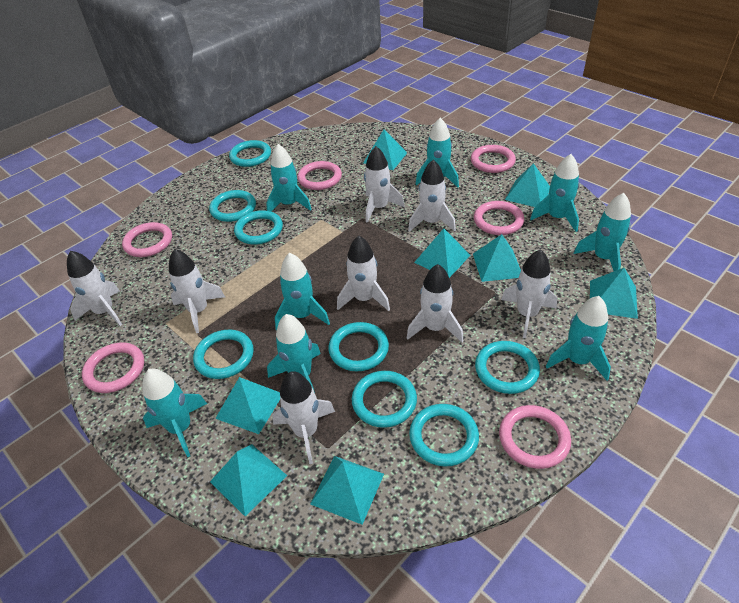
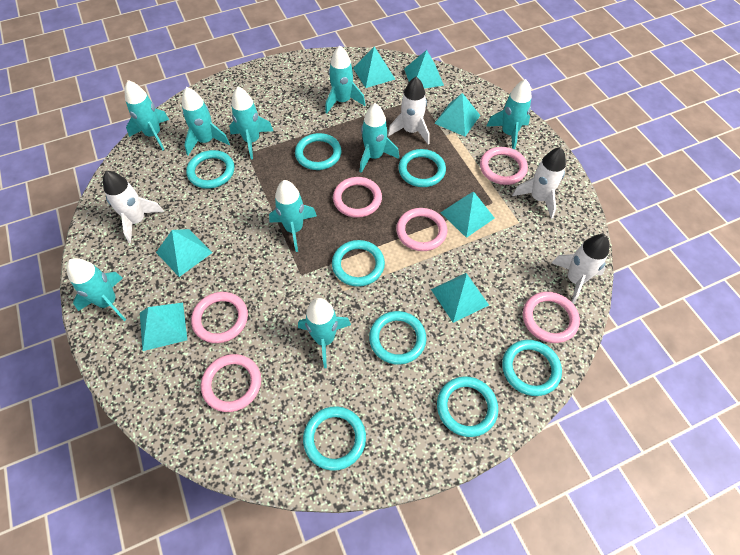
turquoise pyramid: 8 -> 7
turquoise rocket: 8 -> 9
white rocket: 8 -> 4

